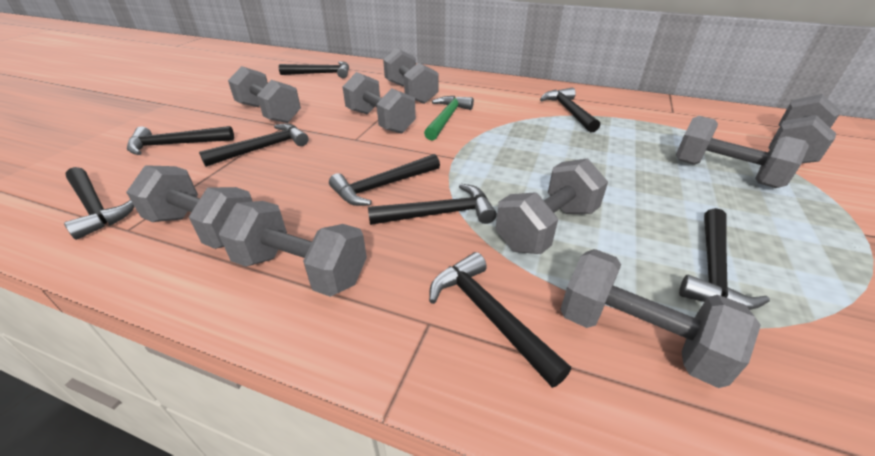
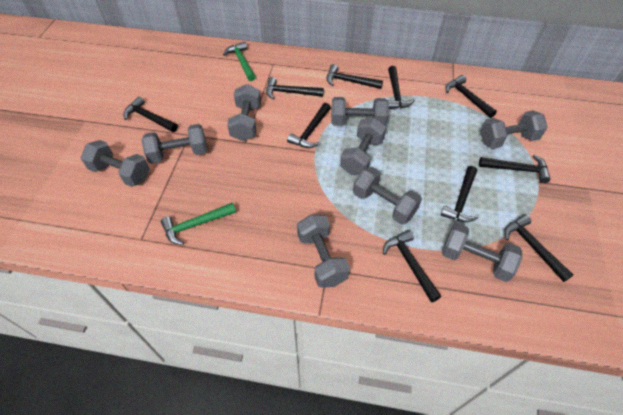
black hammer: 9 -> 10
green hammer: 1 -> 2

